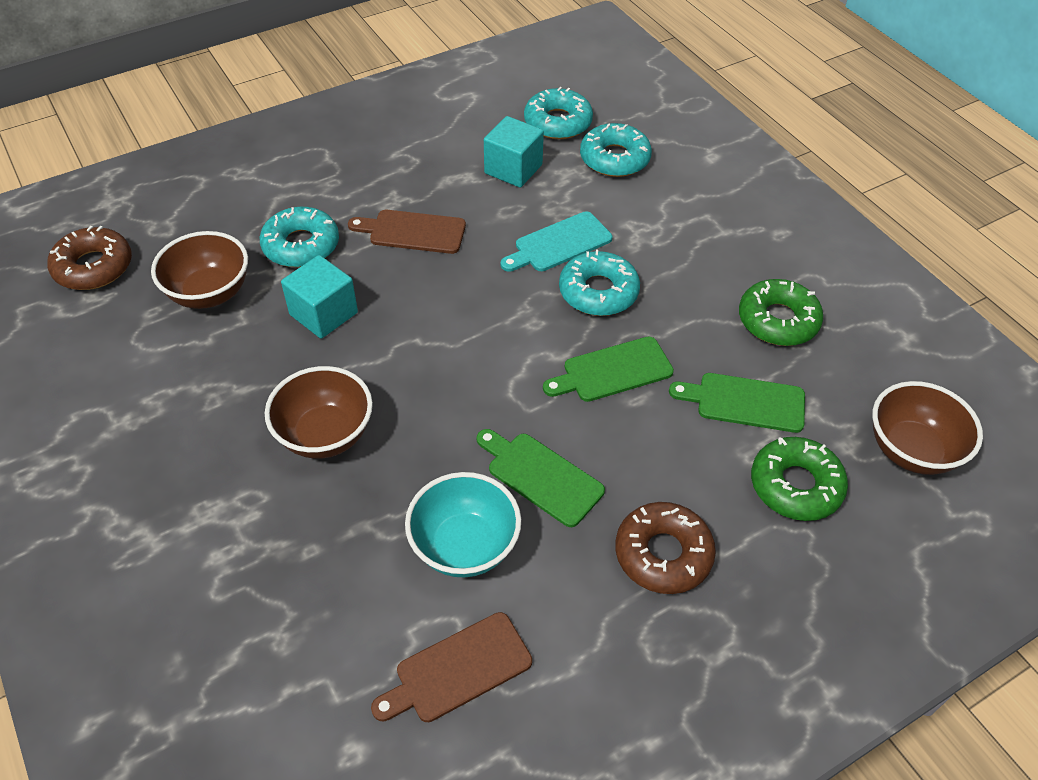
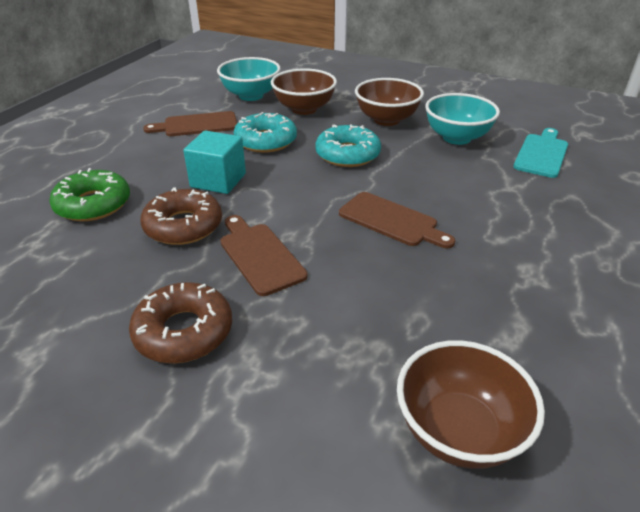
brown cutting board: 2 -> 3
green cutting board: 3 -> 0
green donut: 2 -> 1
turquoise bowl: 1 -> 2
turquoise cube: 2 -> 1
turquoise donut: 4 -> 2

